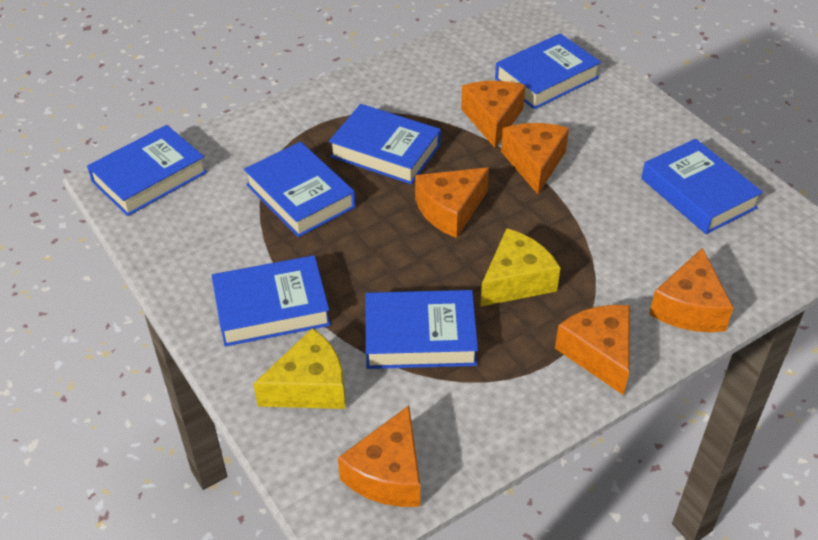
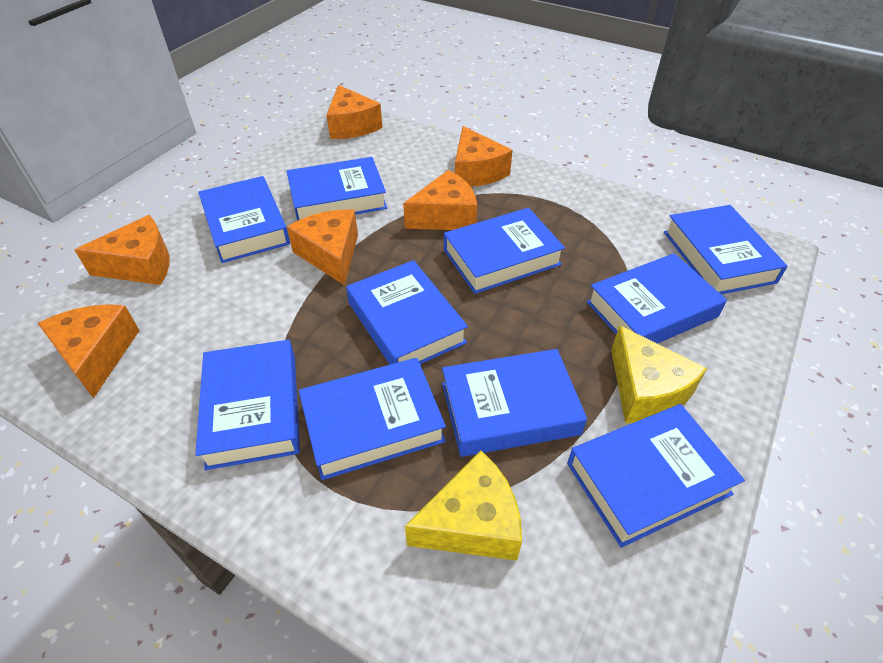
blue book: 7 -> 10

